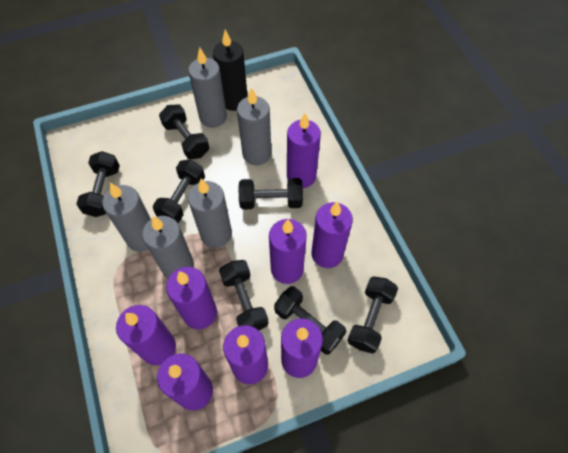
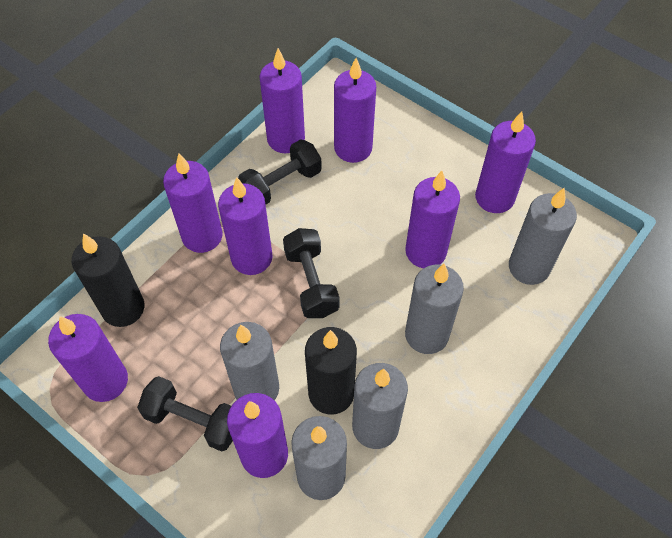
black candle: 1 -> 2
black dumbbell: 7 -> 3

